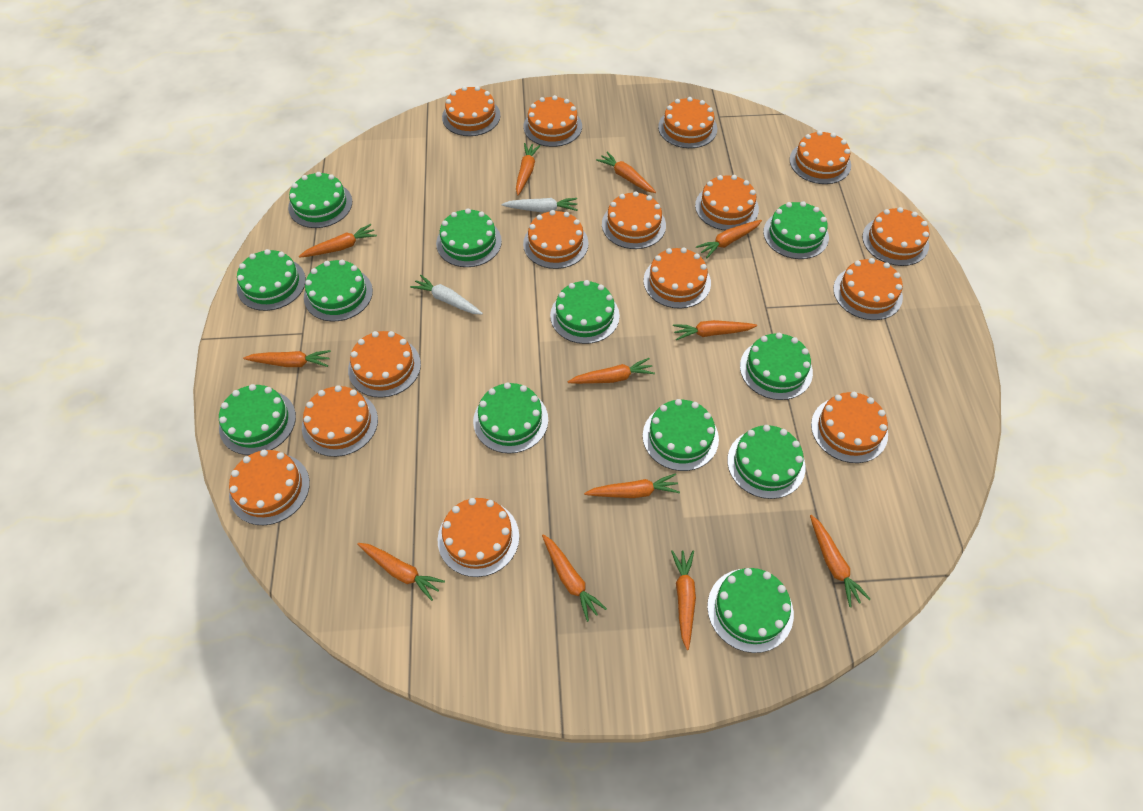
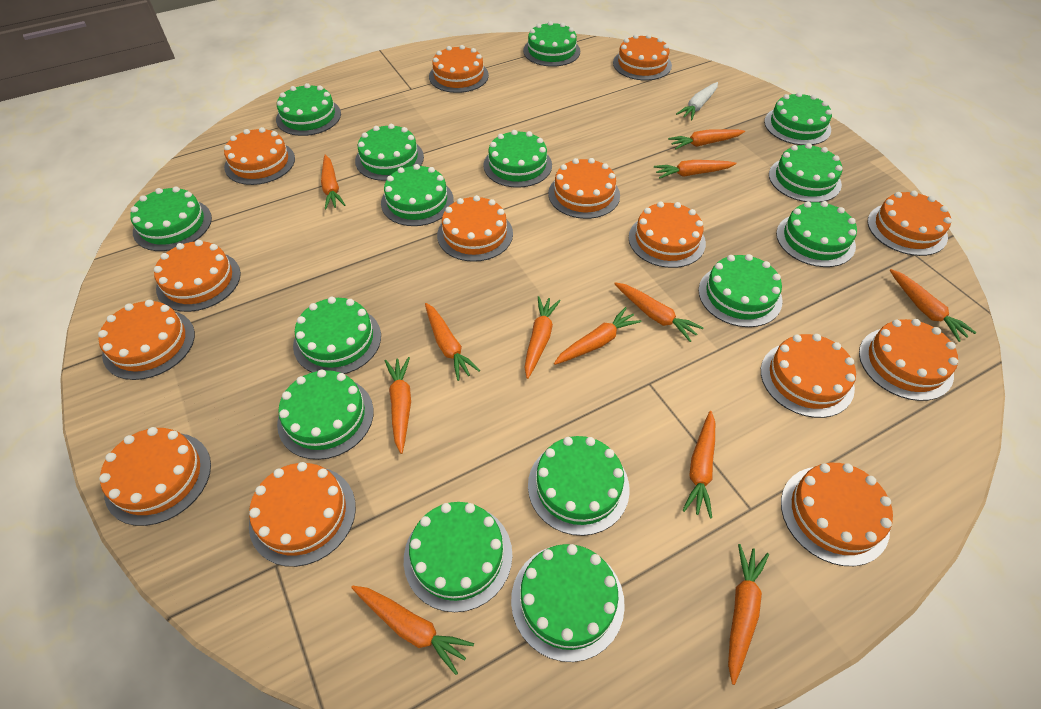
green cake: 12 -> 15
orange cake: 15 -> 14
white carrot: 2 -> 1

